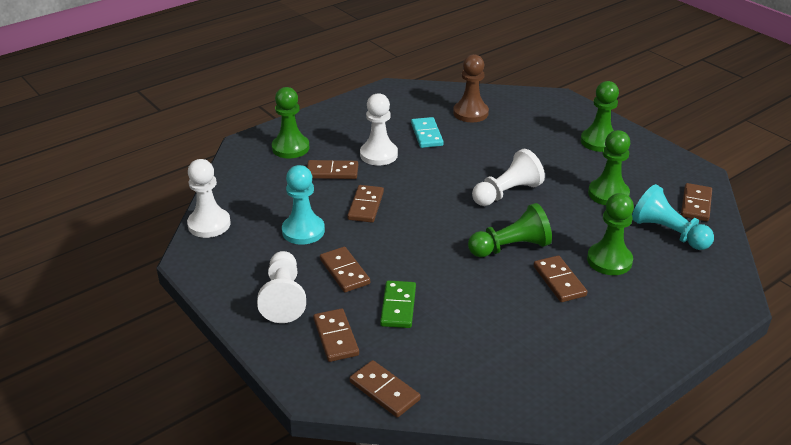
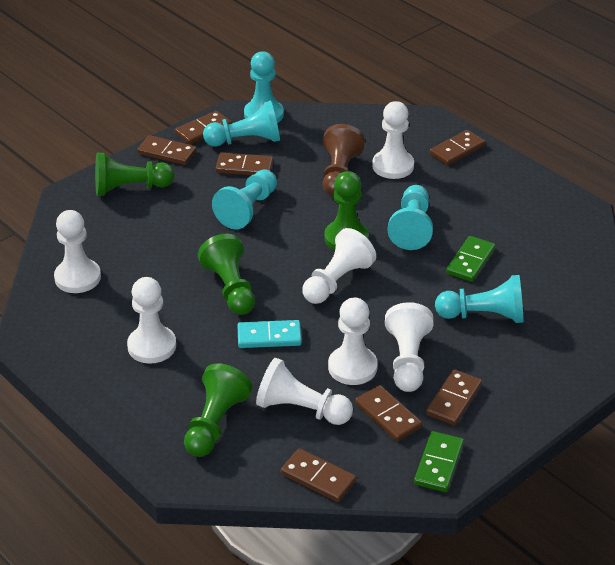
green domino: 1 -> 2
green pawn: 5 -> 4
turquoise pawn: 2 -> 5
white pawn: 4 -> 7

